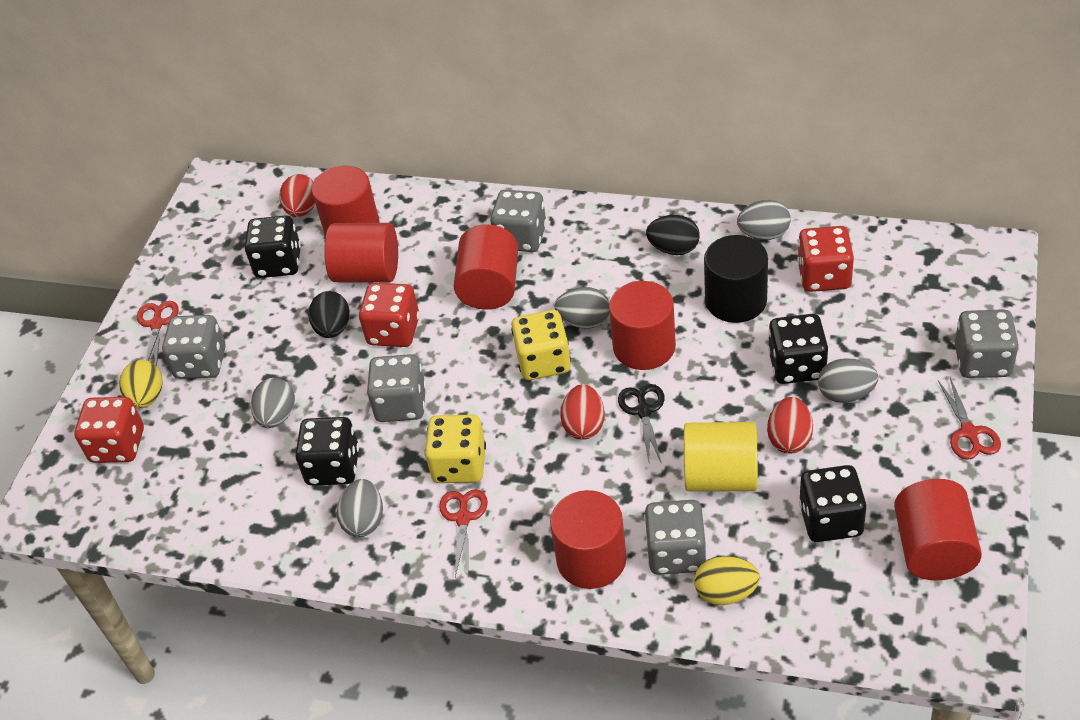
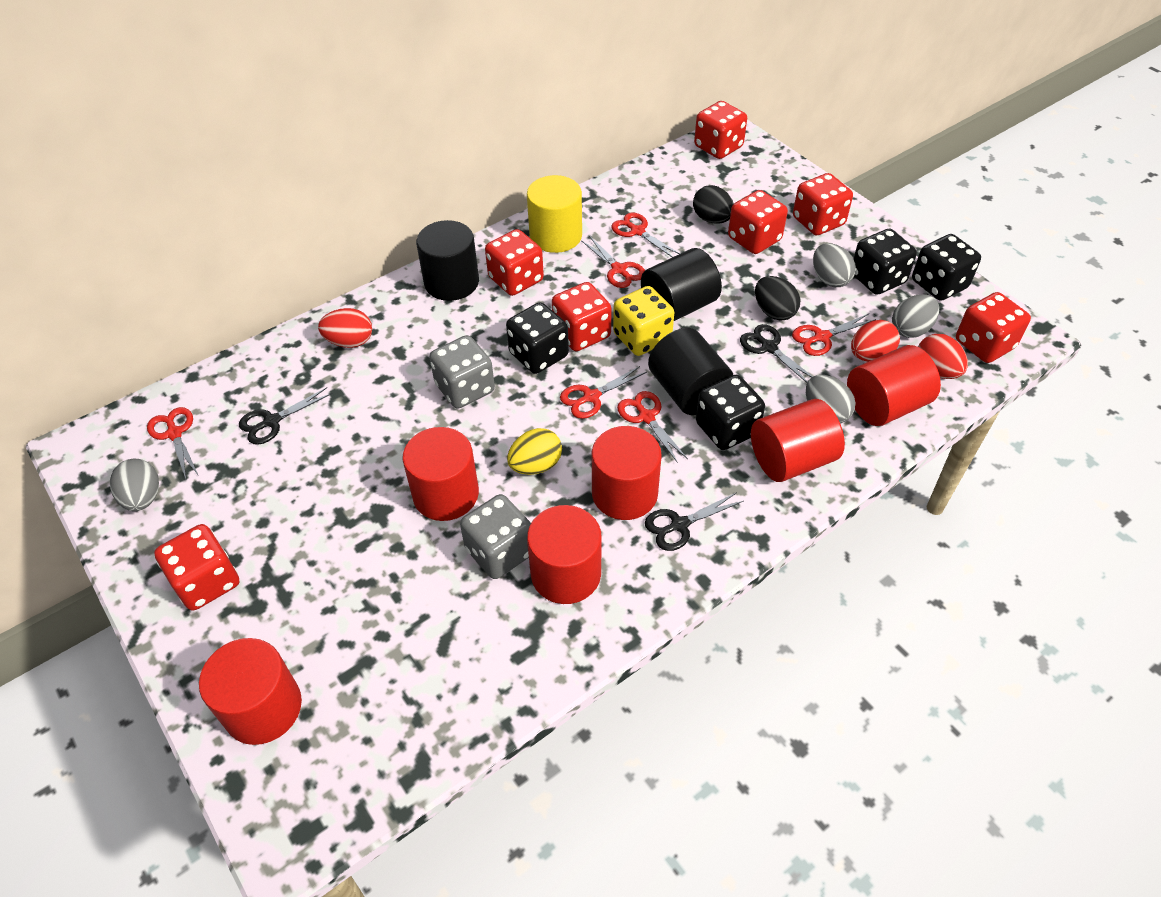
black cylinder: 1 -> 3
black scissors: 1 -> 3
grey dice: 5 -> 2
grey egg: 5 -> 4
red dice: 3 -> 7
red scissors: 3 -> 6
yellow dice: 2 -> 1
yellow egg: 2 -> 1

